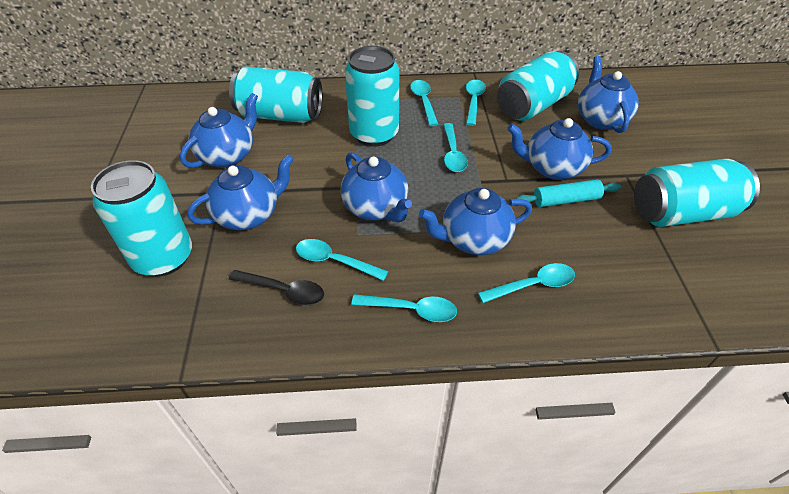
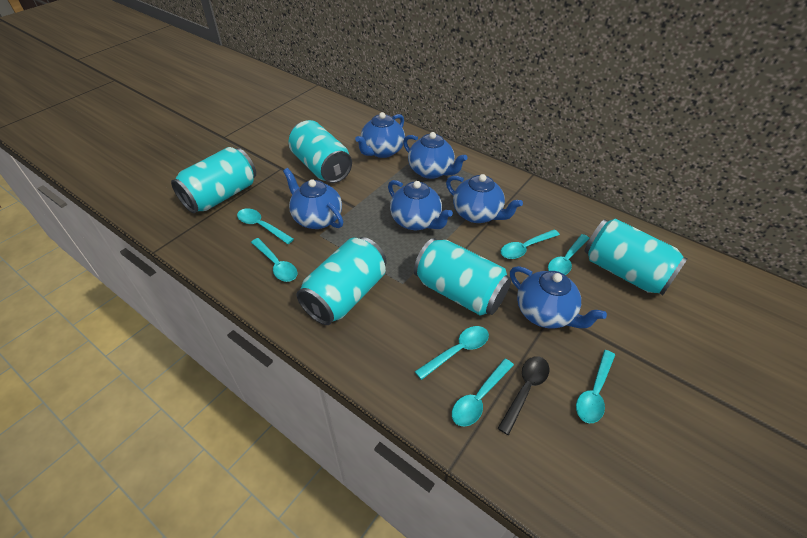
turquoise rolling pin: 1 -> 0
turquoise spoon: 6 -> 7

